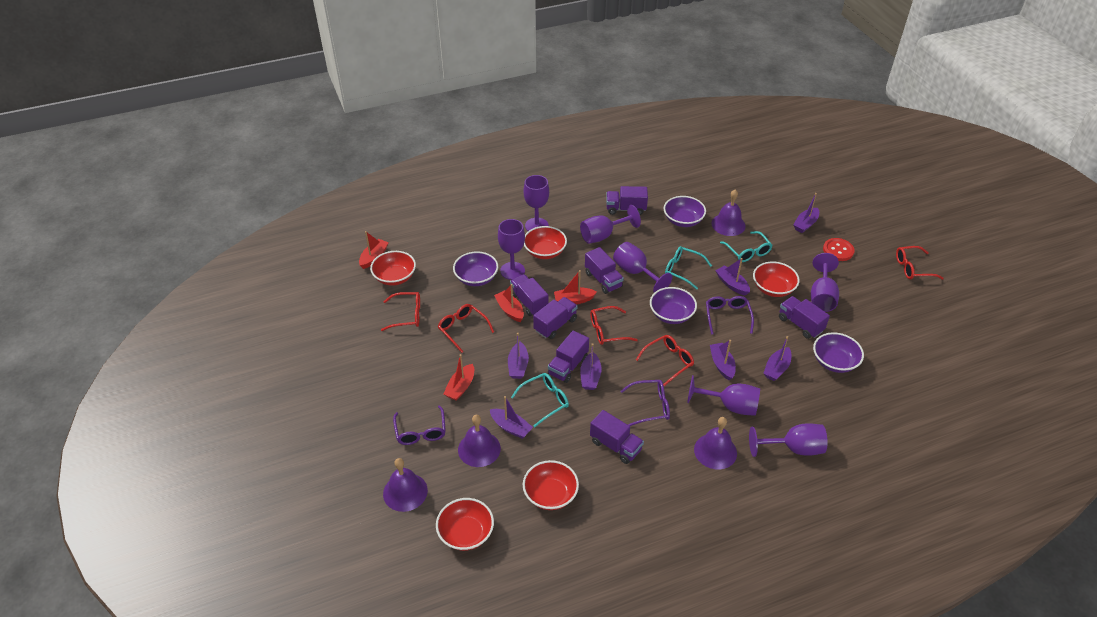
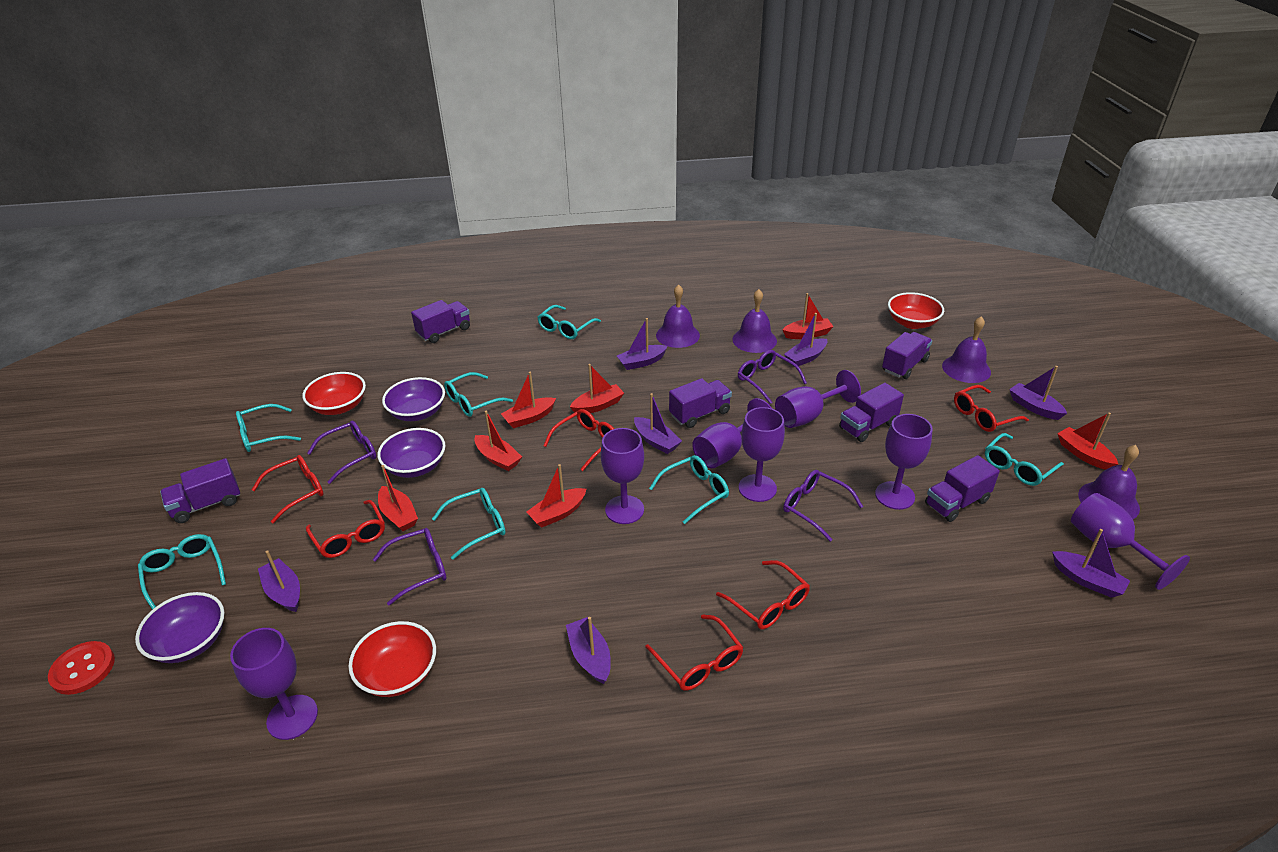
purple bowl: 4 -> 3
purple glasses: 3 -> 4
purple truck: 7 -> 6
red boat: 4 -> 7
red bowl: 5 -> 3
red glasses: 5 -> 6
turquoise glasses: 3 -> 7

